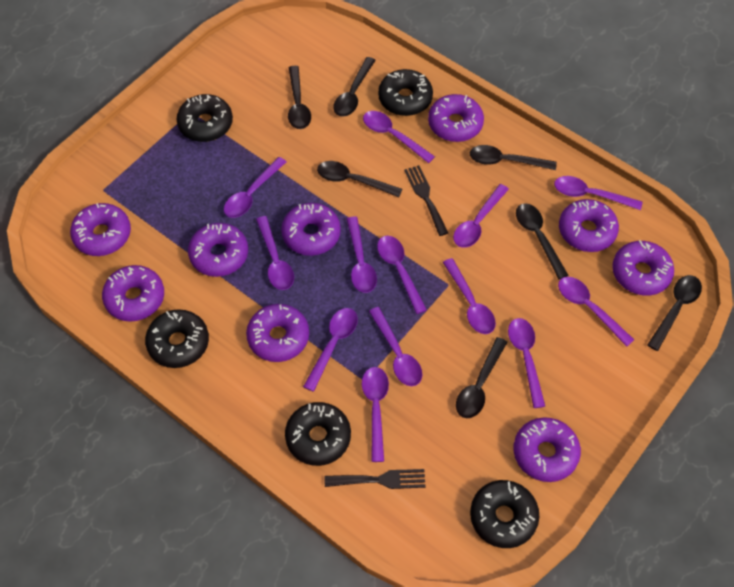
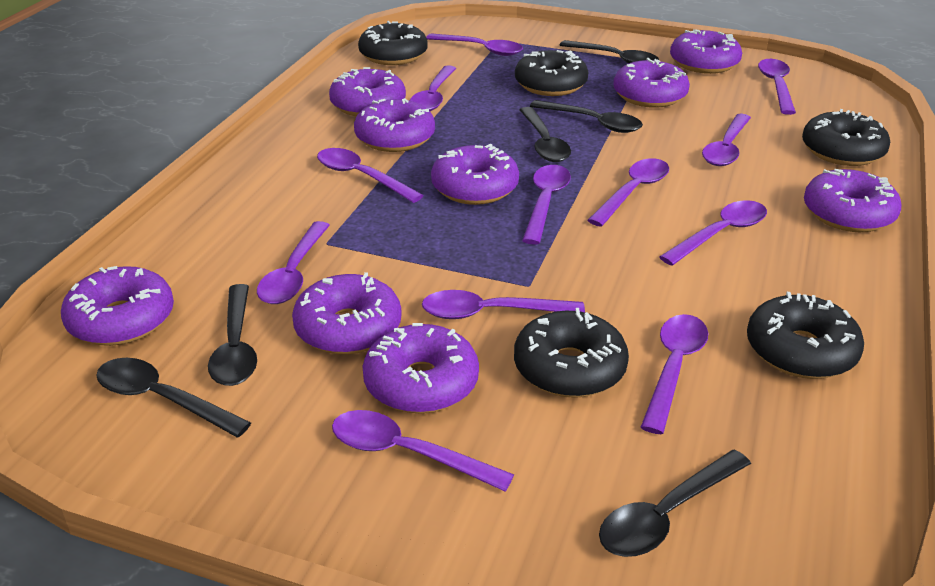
black fork: 2 -> 0
black spoon: 7 -> 6
purple spoon: 13 -> 12

